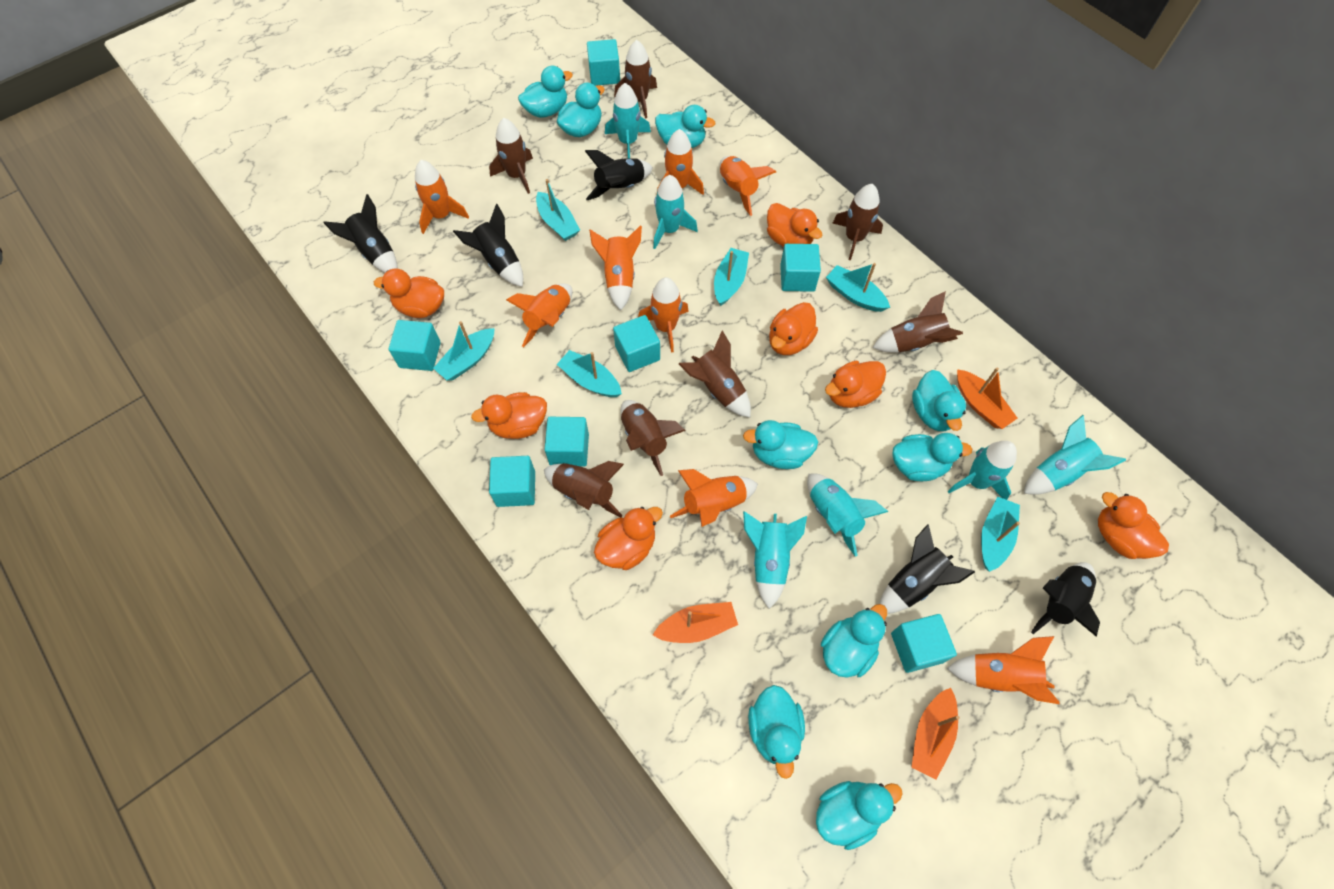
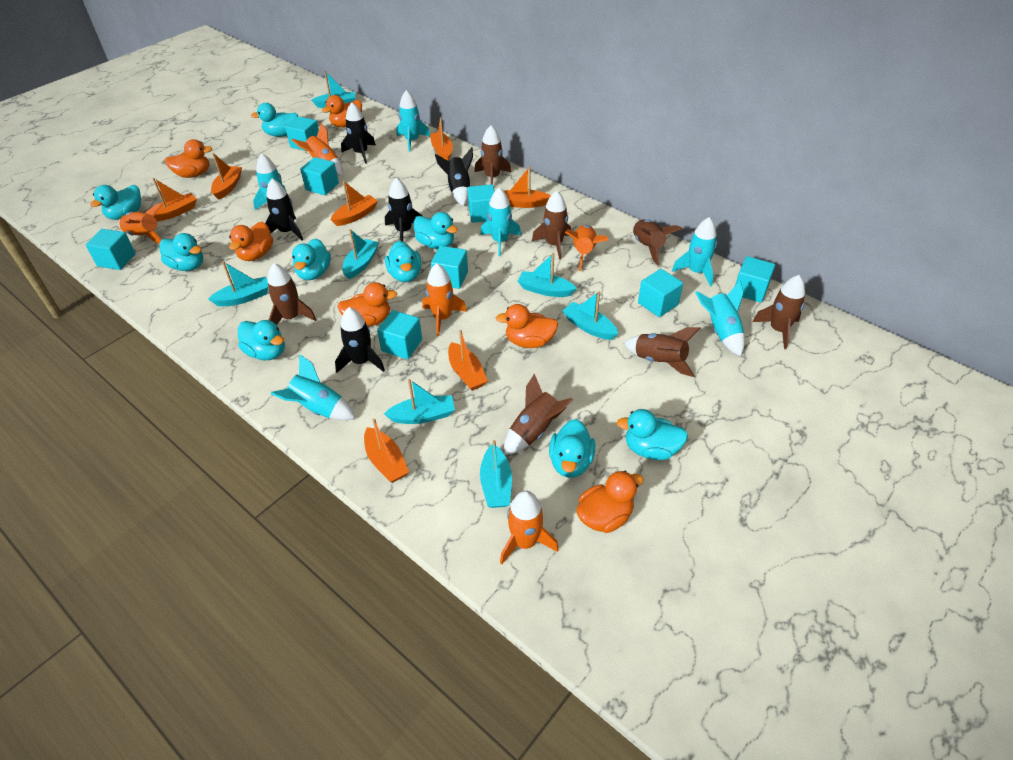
orange boat: 3 -> 7
orange duck: 7 -> 6
orange rocket: 8 -> 5
turquoise boat: 6 -> 7
turquoise cube: 7 -> 8

